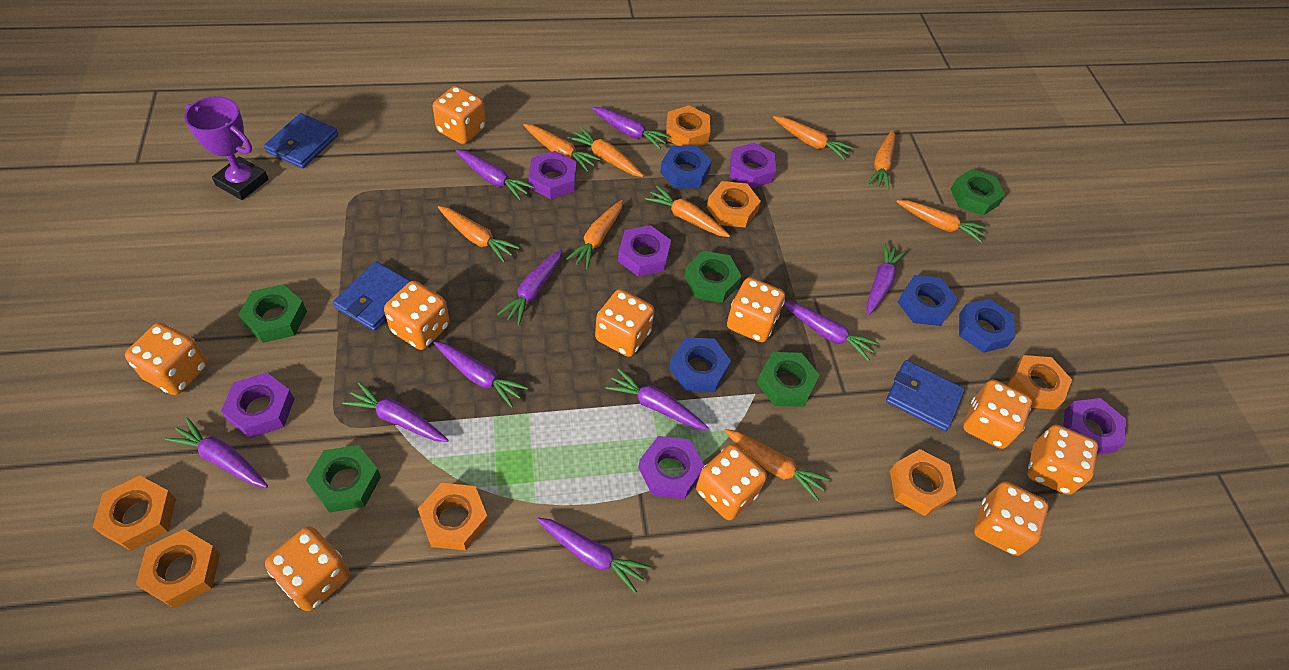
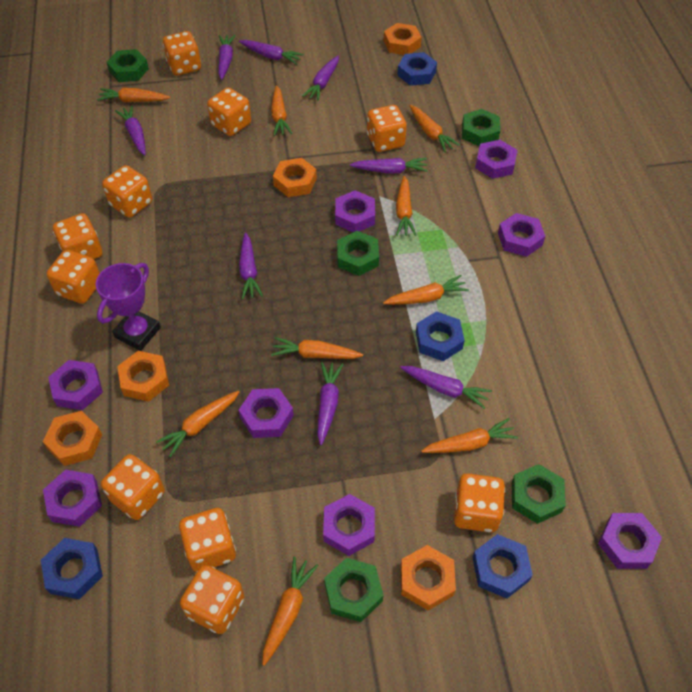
blue wallet: 3 -> 0
orange nut: 7 -> 5
purple carrot: 10 -> 8
purple nut: 6 -> 8

